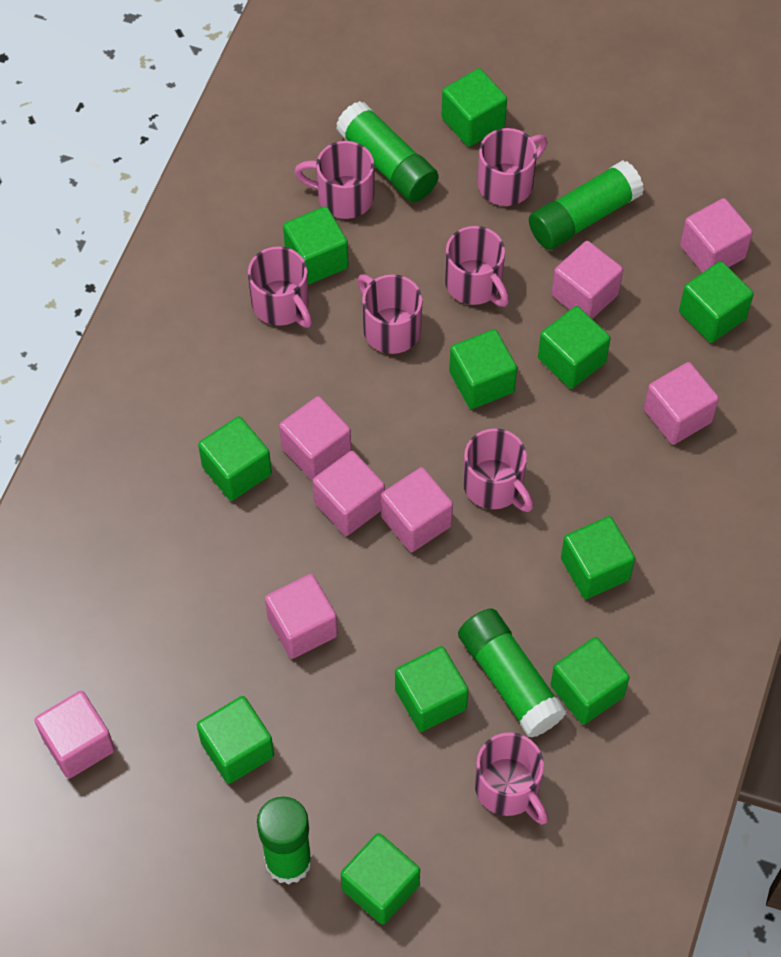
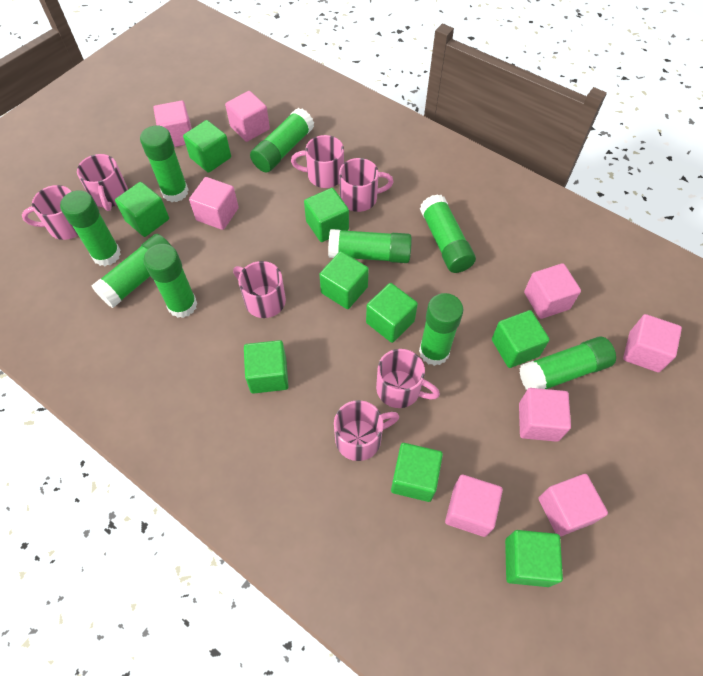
green cube: 11 -> 9
green glue stick: 4 -> 9

